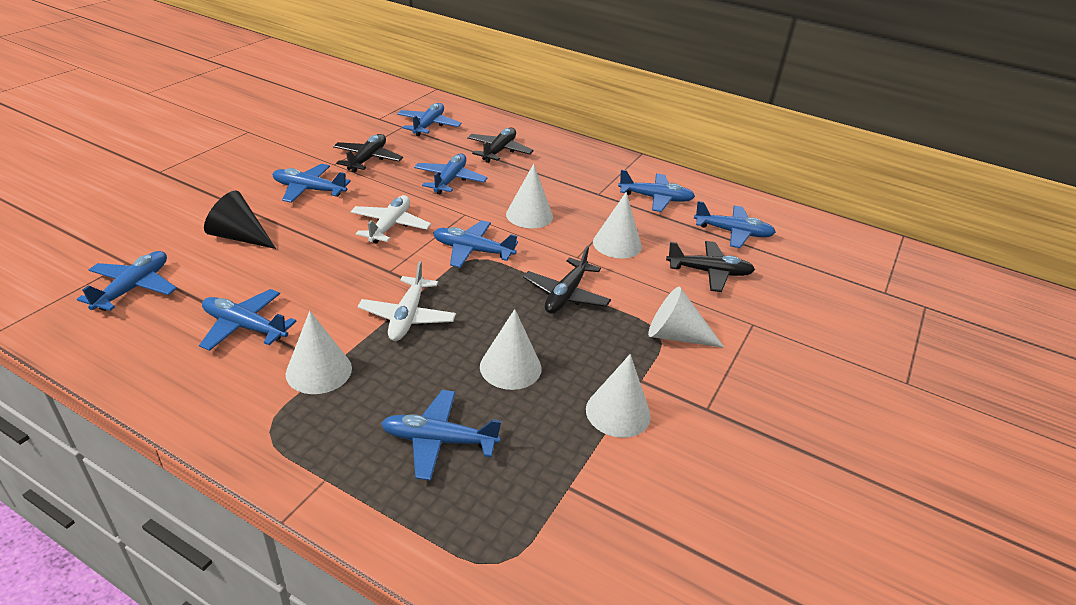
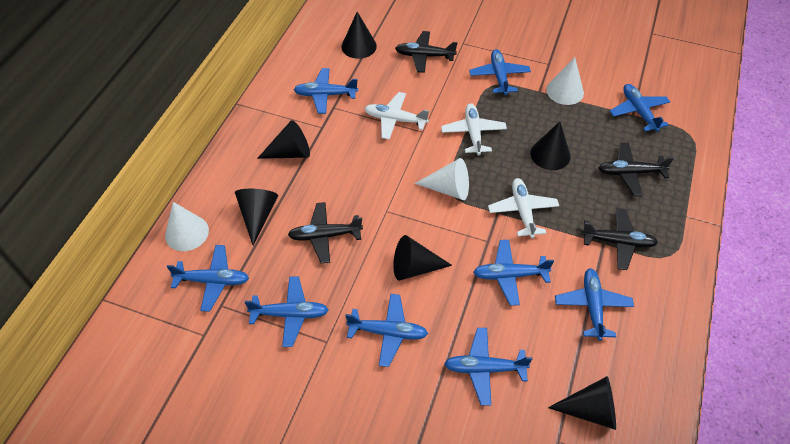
black cone: 1 -> 6
white cone: 6 -> 3
white plane: 2 -> 3

